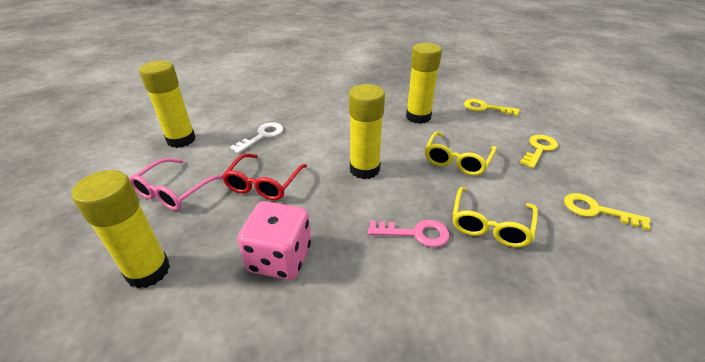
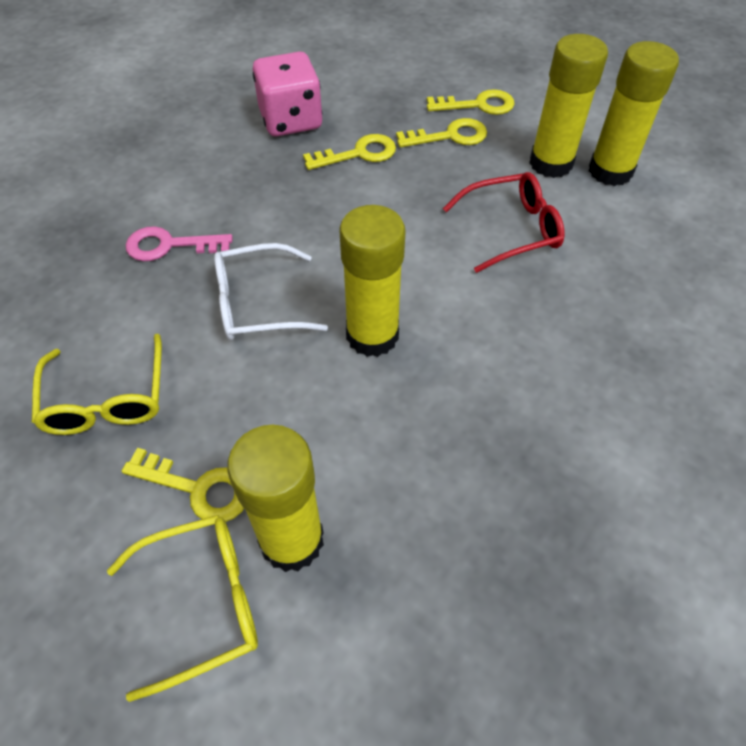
pink glasses: 1 -> 0
white glasses: 0 -> 1
white key: 1 -> 0
yellow key: 3 -> 4

